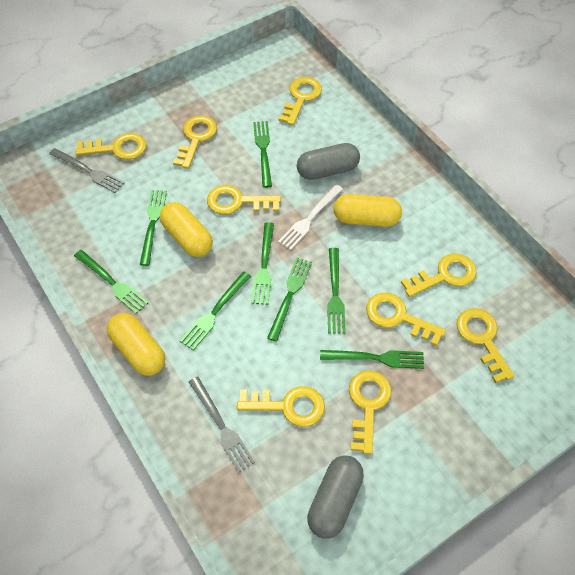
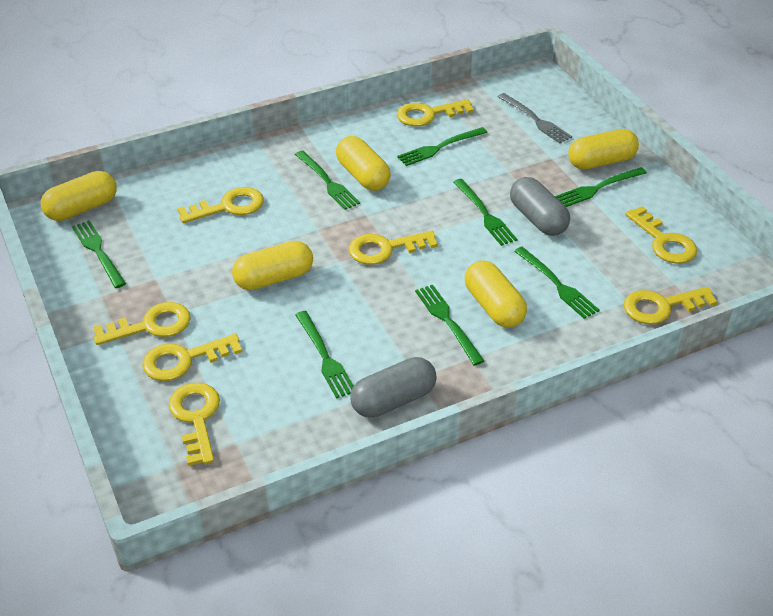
grey fork: 2 -> 1
white fork: 1 -> 0
yellow capsule: 3 -> 5
yellow key: 9 -> 8

